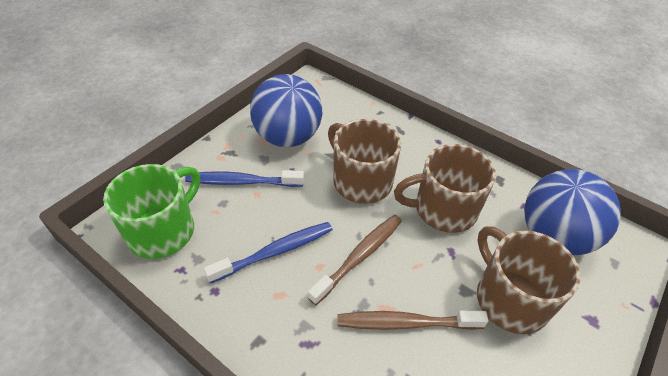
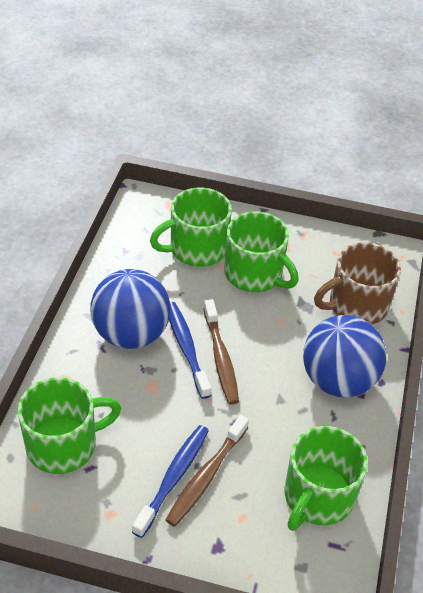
brown mug: 3 -> 1
green mug: 1 -> 4

